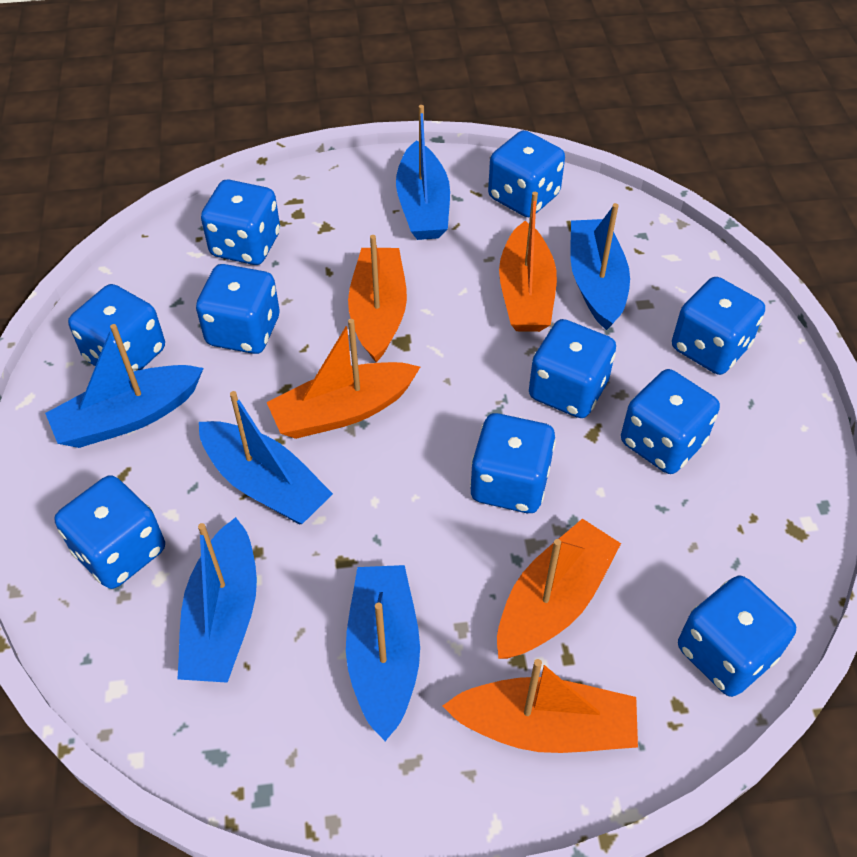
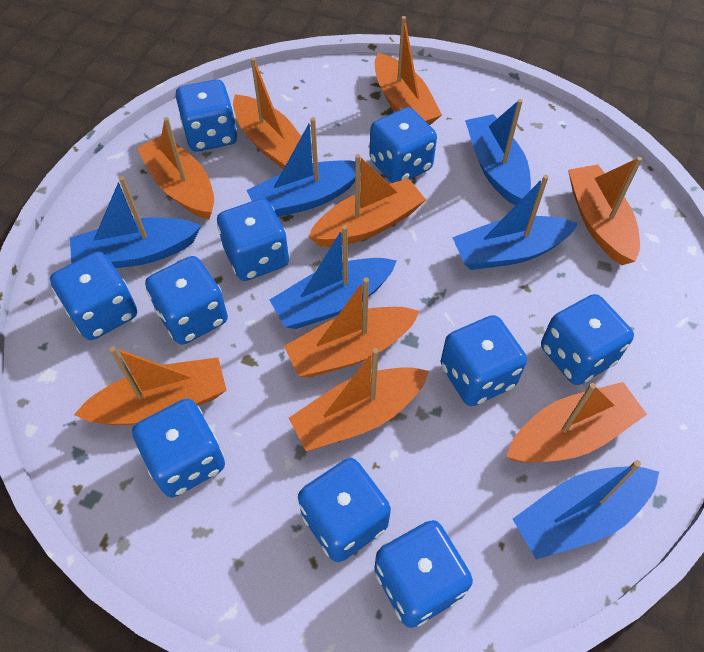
orange boat: 5 -> 9

